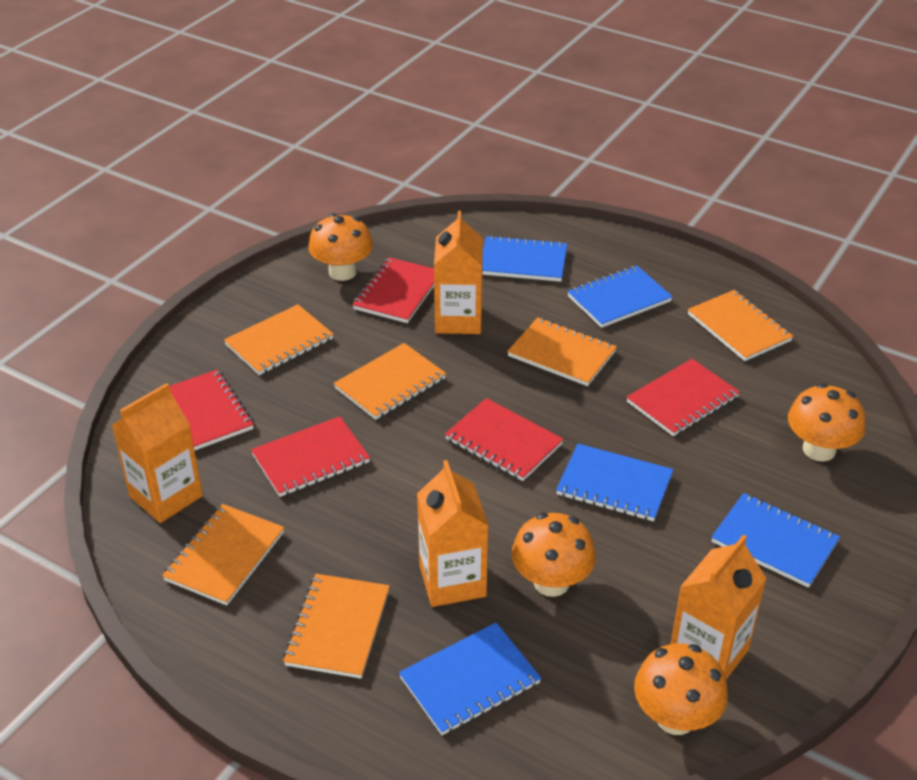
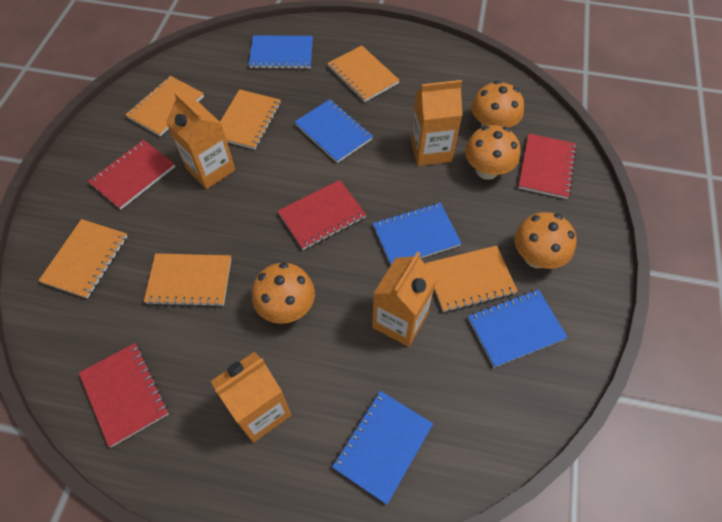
red notebook: 5 -> 4

